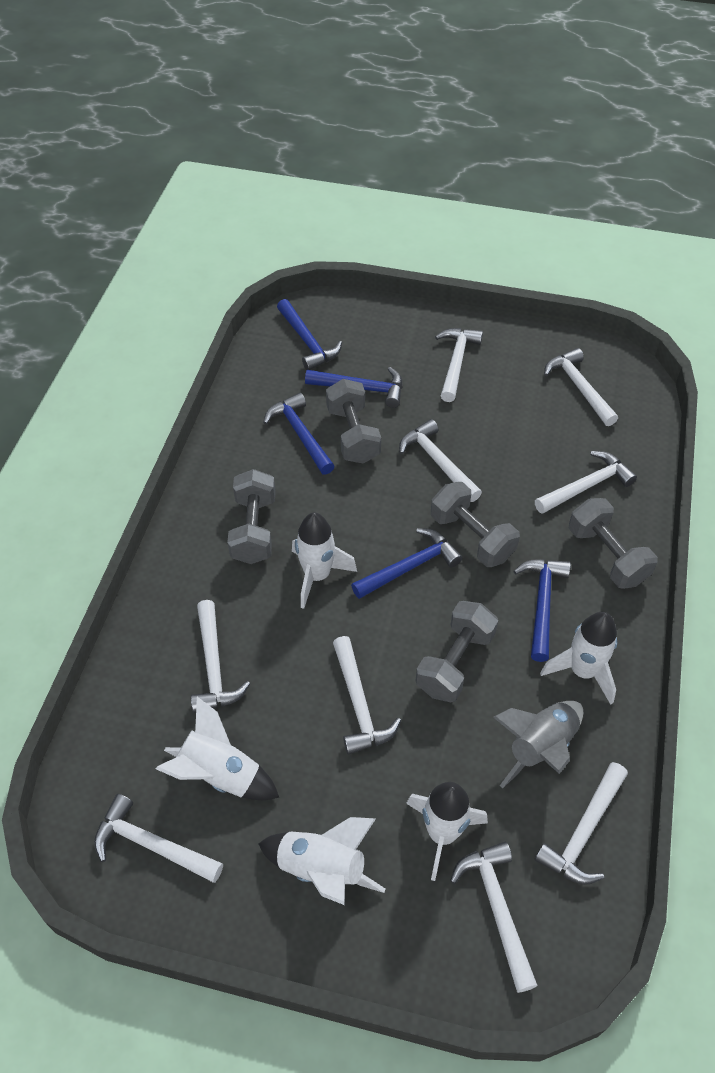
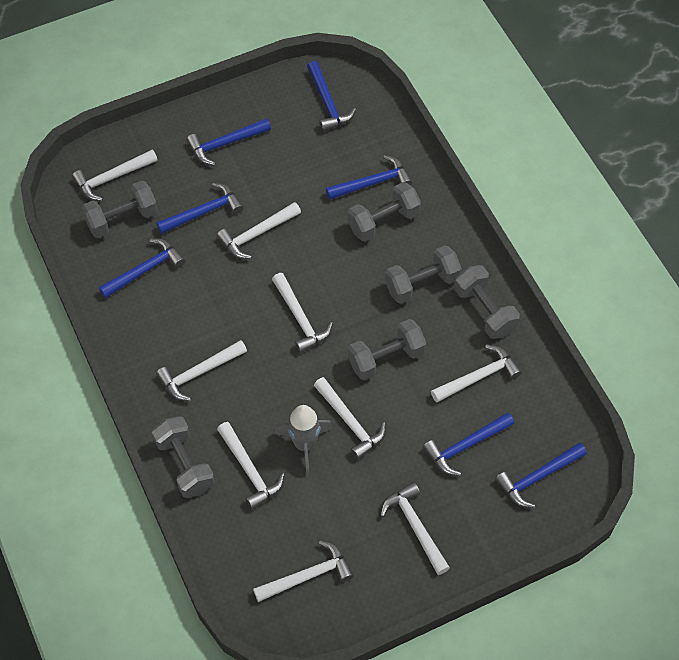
blue hammer: 5 -> 7
grey dumbbell: 5 -> 6
white rocket: 5 -> 0

